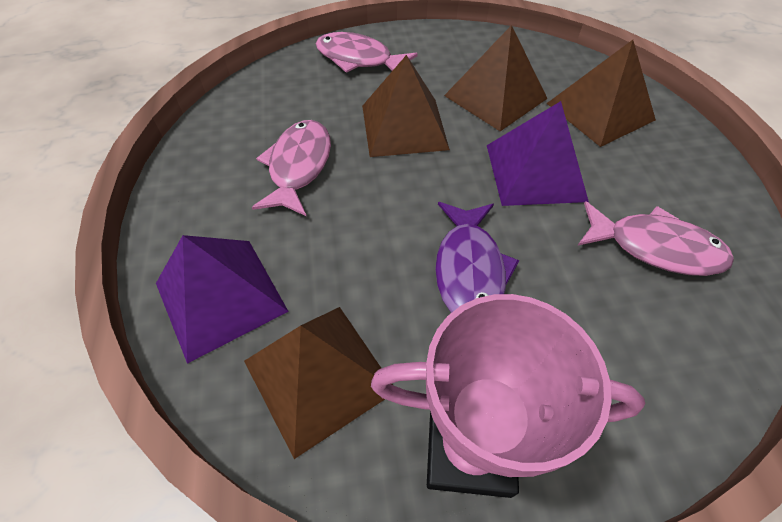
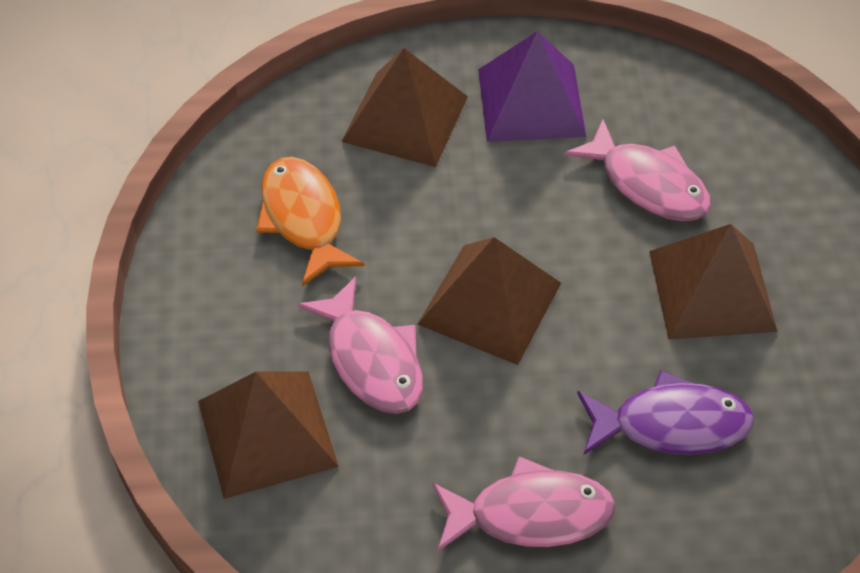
orange fish: 0 -> 1
pink trophy: 1 -> 0
purple pyramid: 2 -> 1

